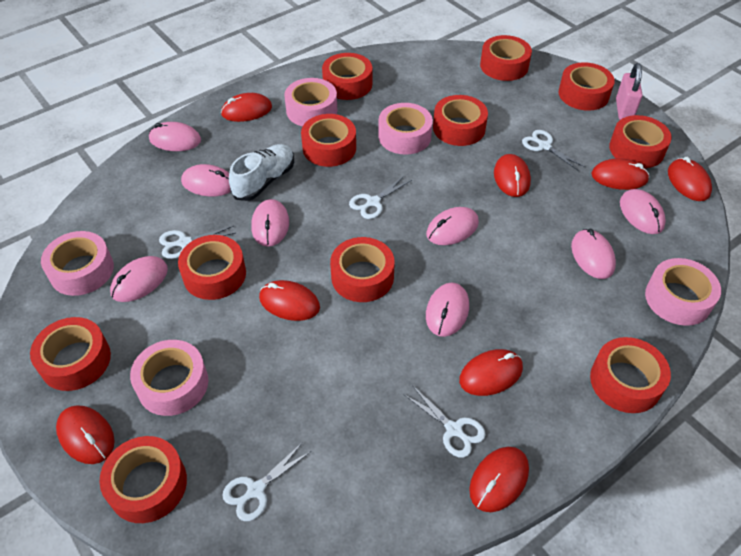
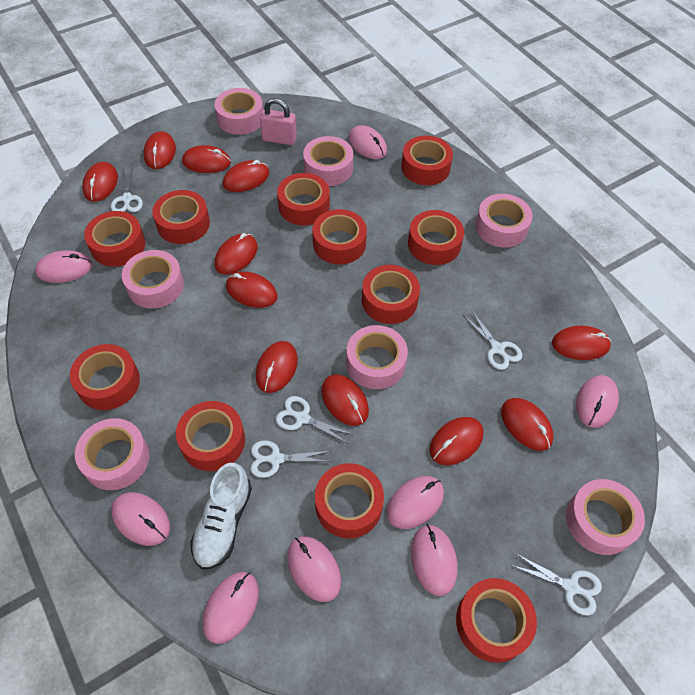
pink tape: 5 -> 7
red mouse: 8 -> 11

